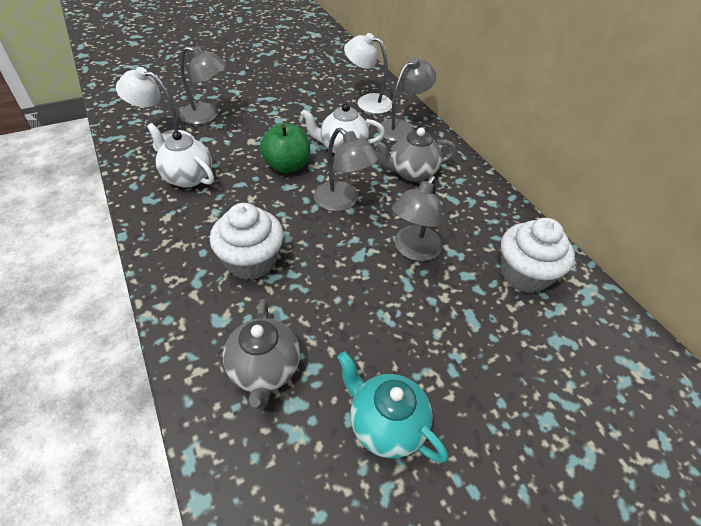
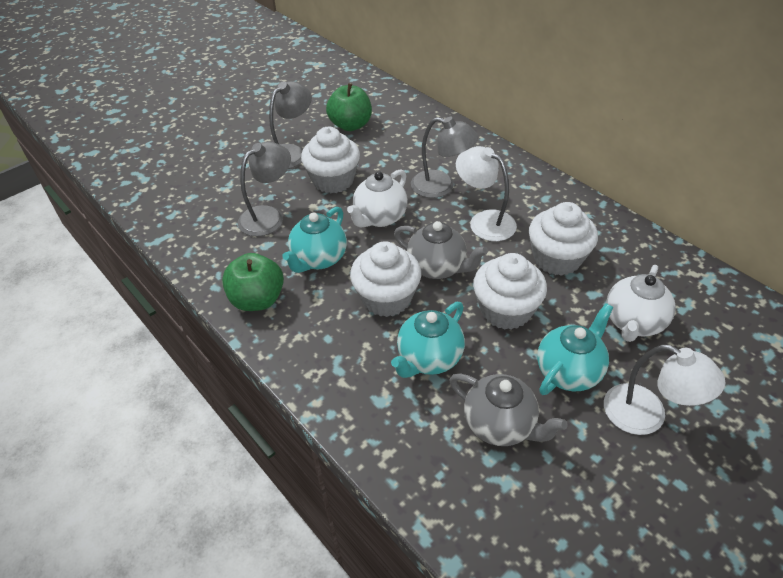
green apple: 1 -> 2
grey lamp: 4 -> 3
turquoise teapot: 1 -> 3
white cupcake: 2 -> 4

